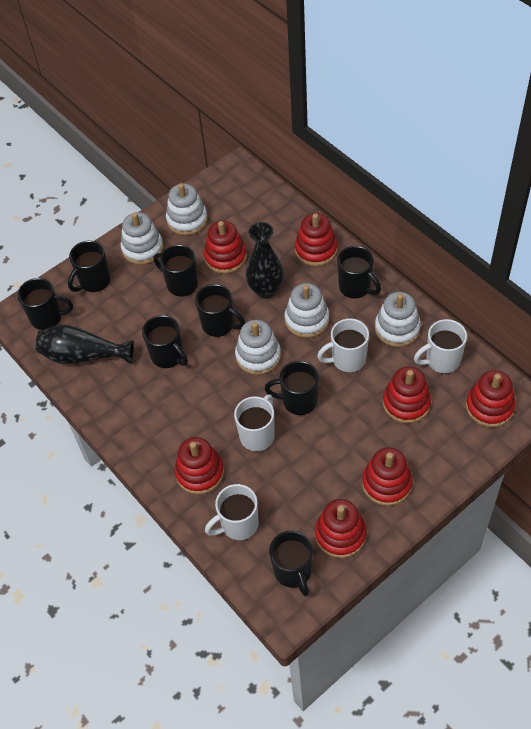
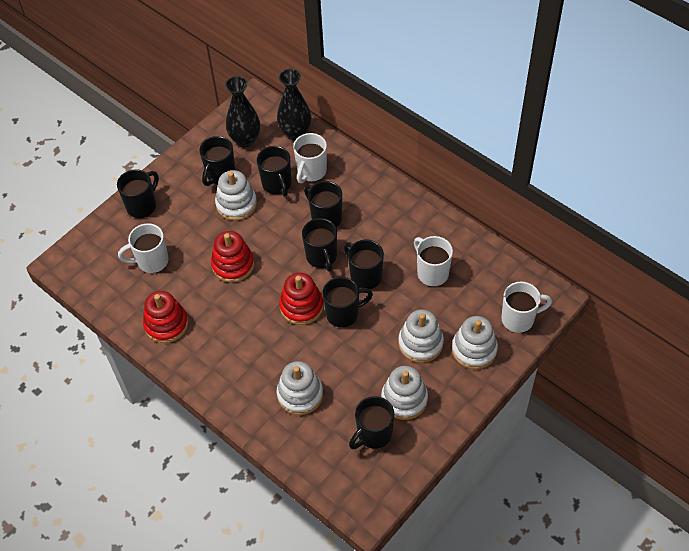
red stacking toy: 7 -> 3

